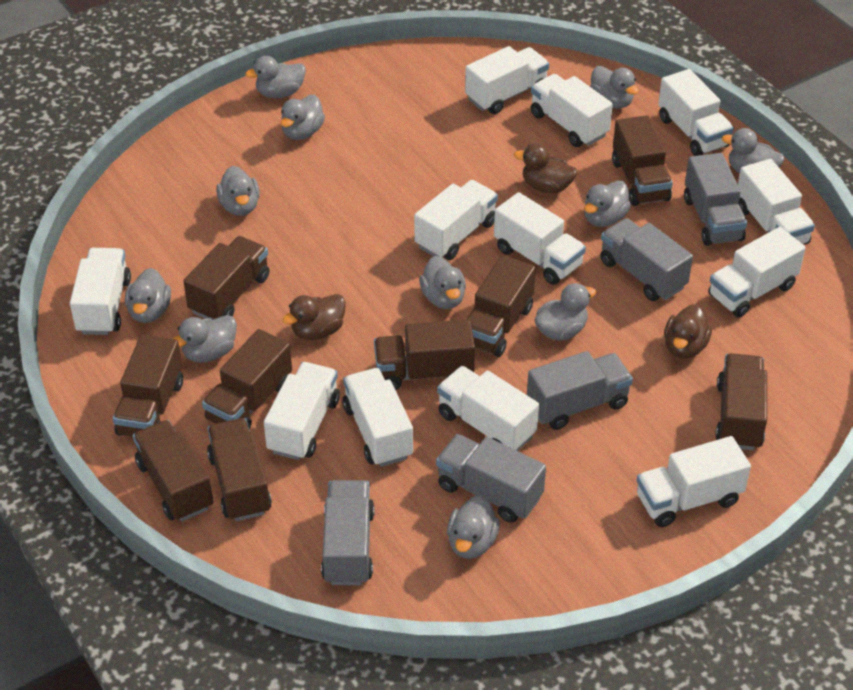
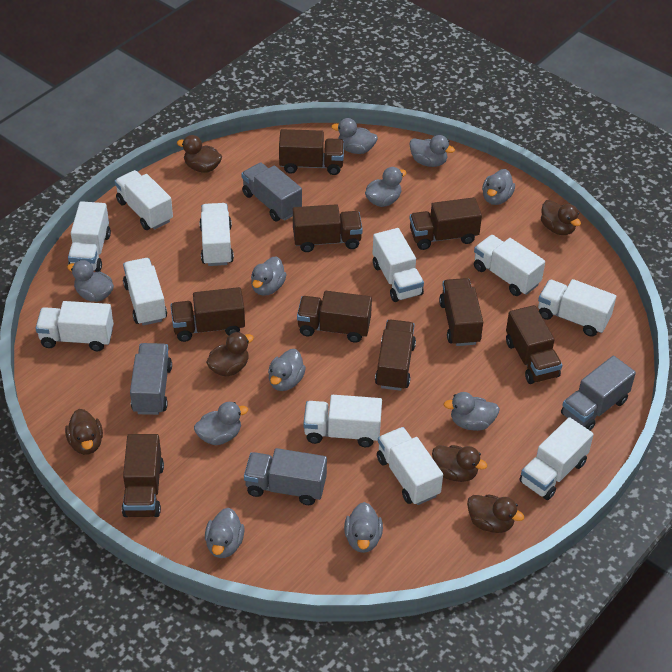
brown duck: 3 -> 6
grey truck: 5 -> 4
white truck: 12 -> 11

